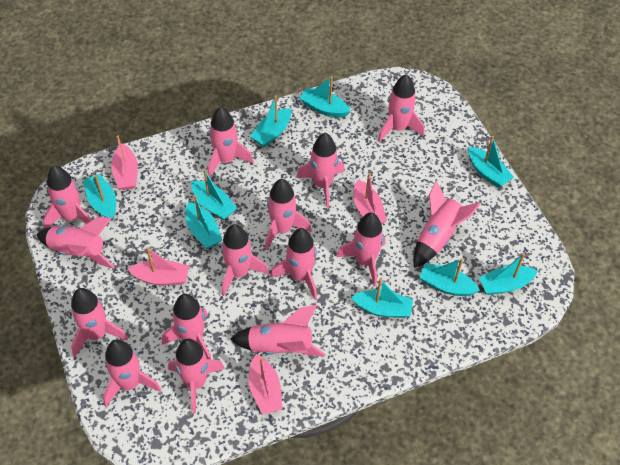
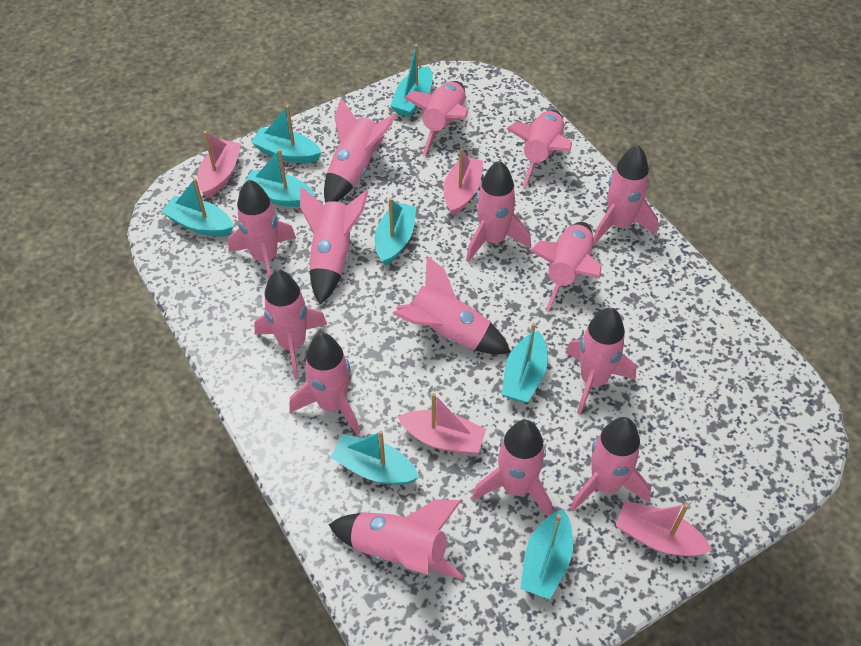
turquoise boat: 9 -> 8

